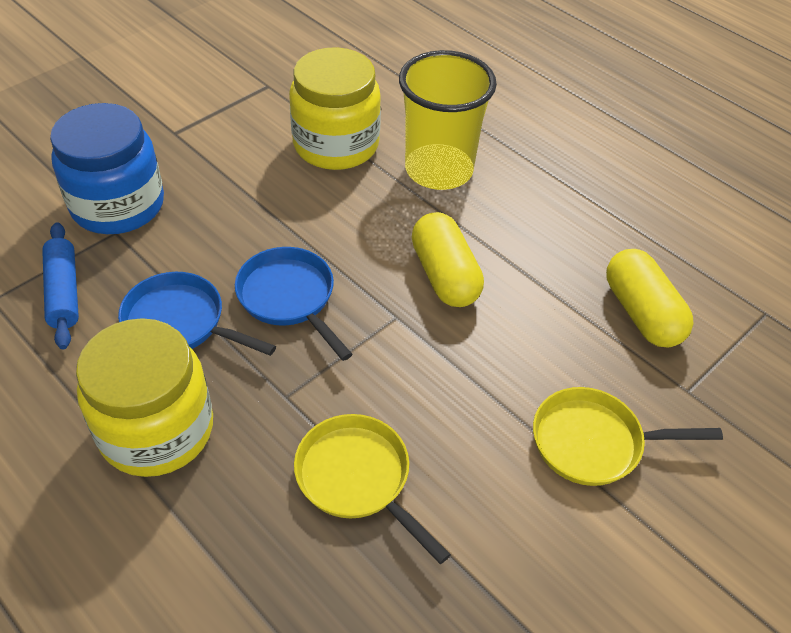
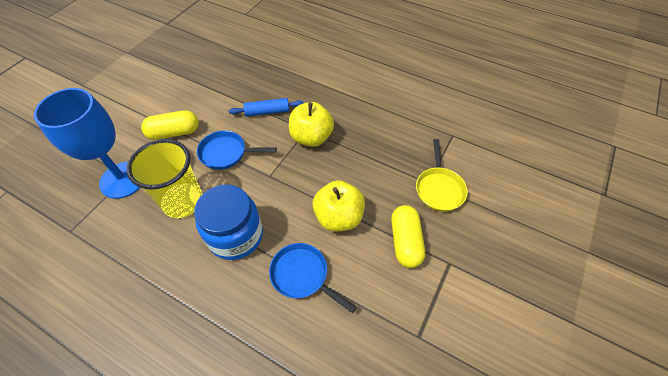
blue goblet: 0 -> 1
yellow apple: 0 -> 2
yellow jar: 2 -> 0
yellow pan: 2 -> 1

